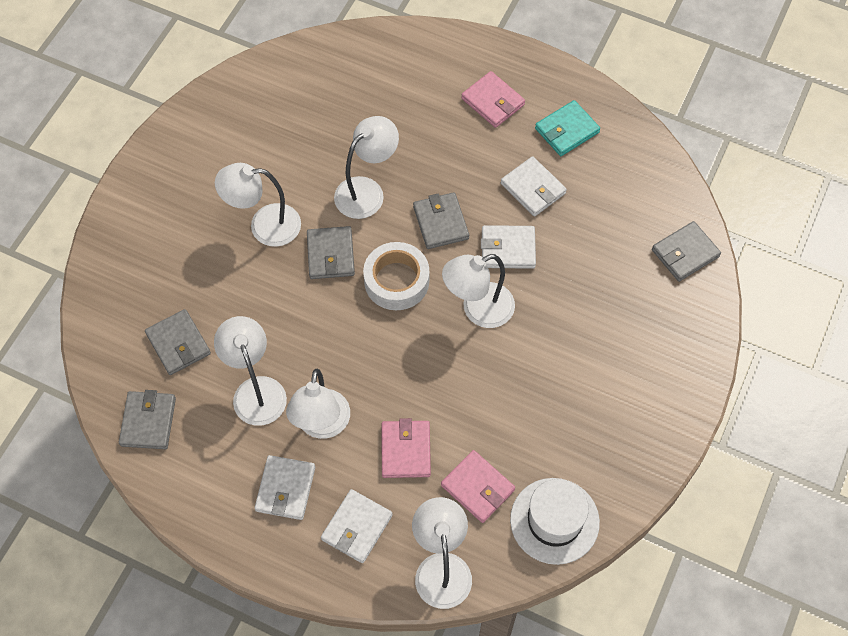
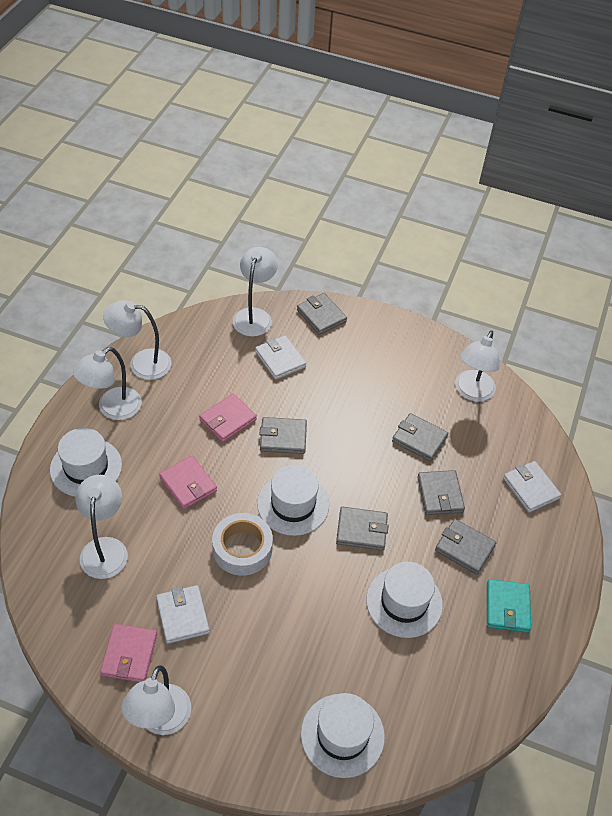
grey wallet: 5 -> 6
white hat: 1 -> 4
white wallet: 4 -> 3

